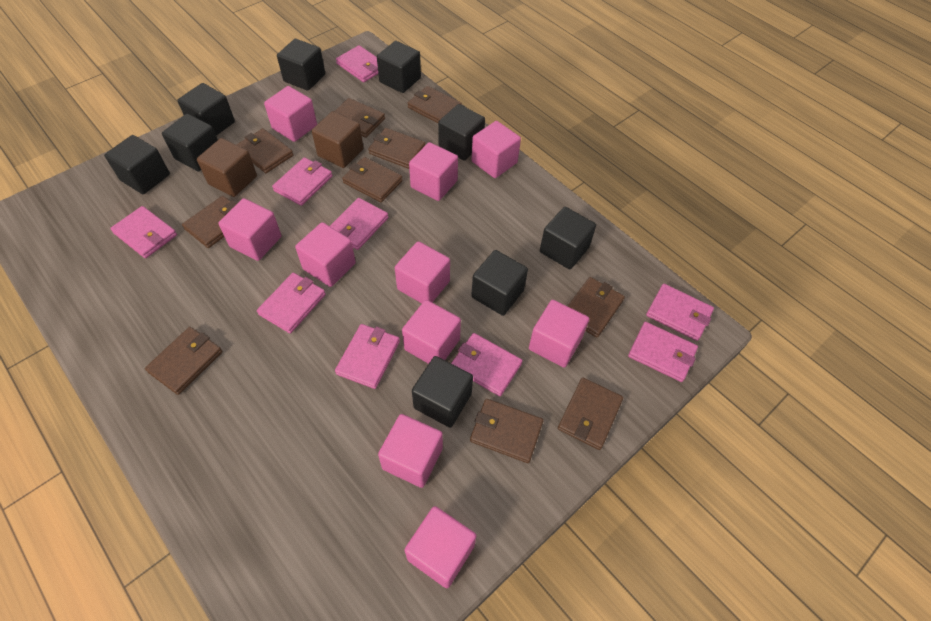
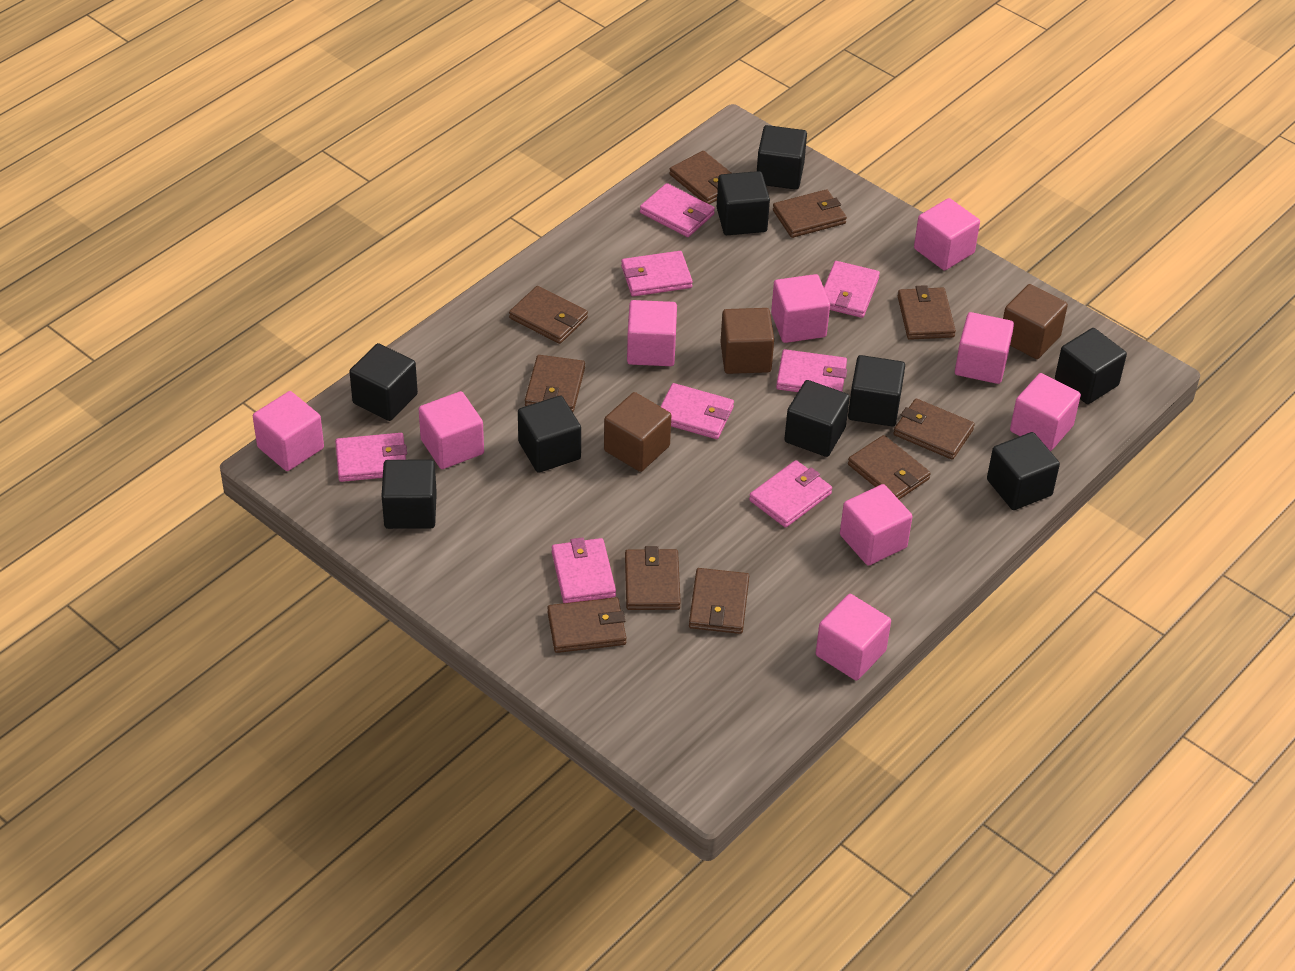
brown cube: 2 -> 3
pink cube: 10 -> 9
pink wallet: 9 -> 8

